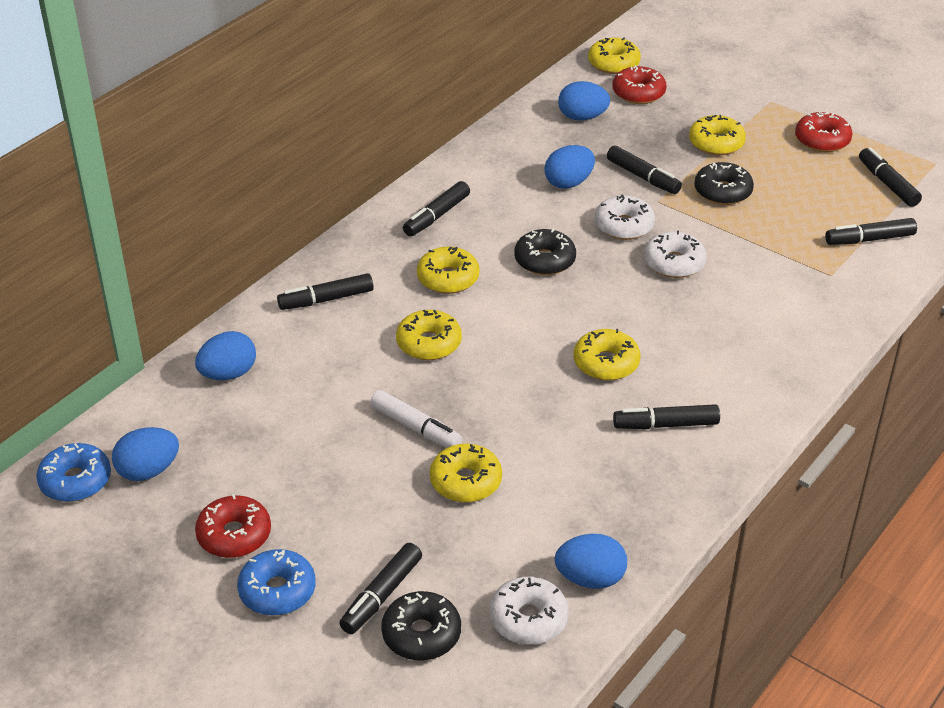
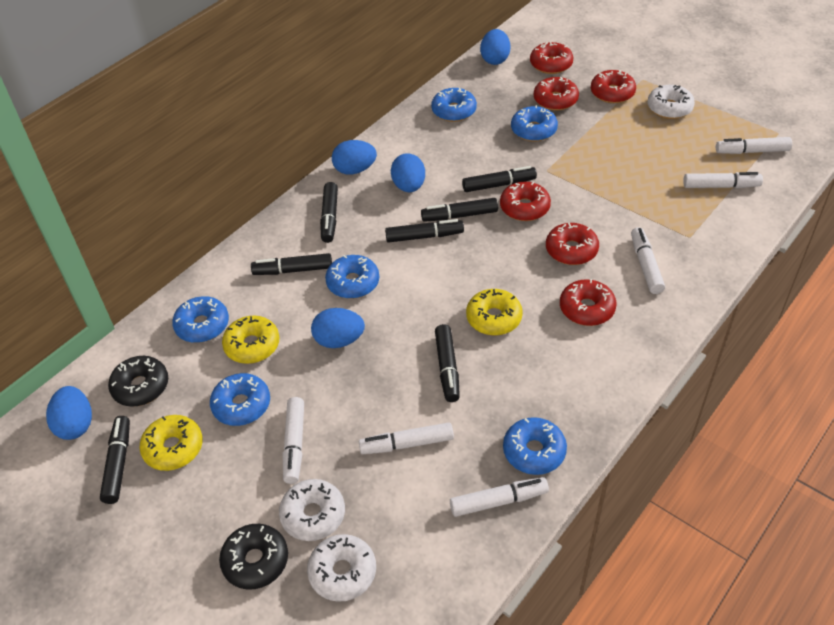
black donut: 3 -> 2
blue donut: 2 -> 6
red donut: 3 -> 6
white marker: 1 -> 6
yellow donut: 6 -> 3

